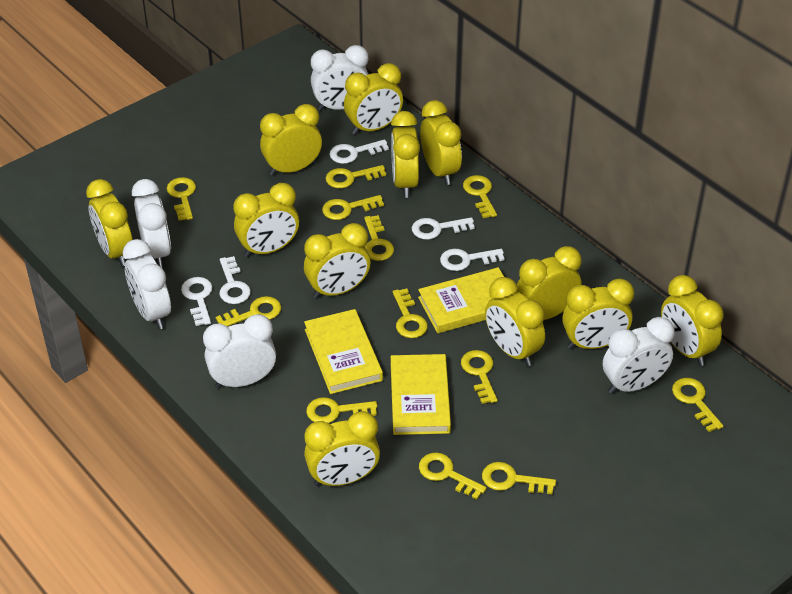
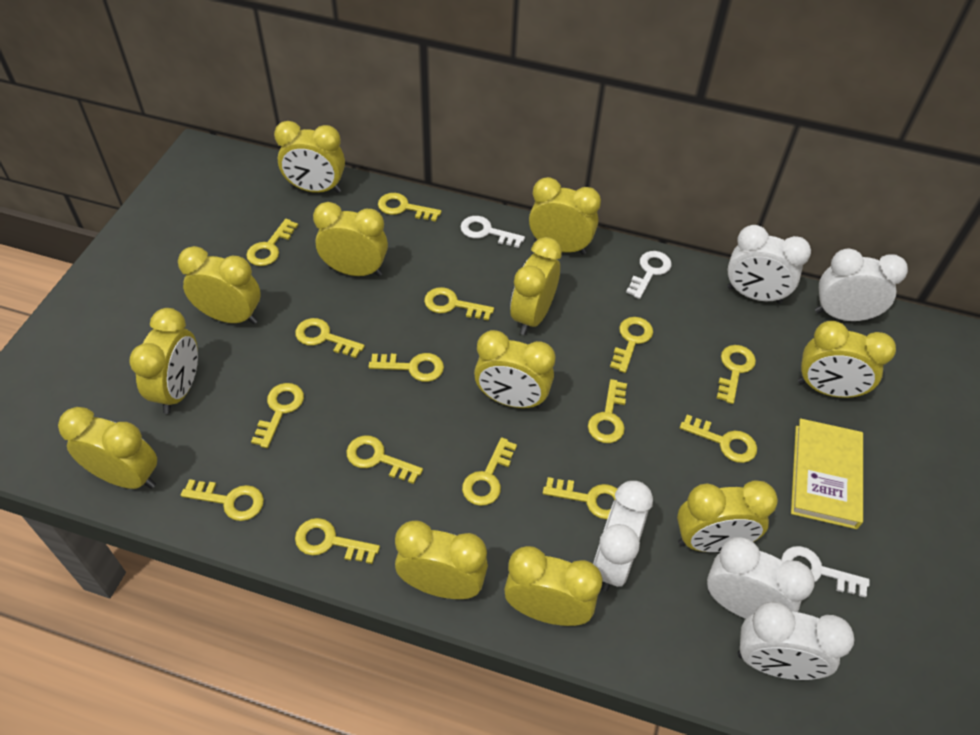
white key: 5 -> 3
yellow book: 3 -> 1
yellow key: 12 -> 15

